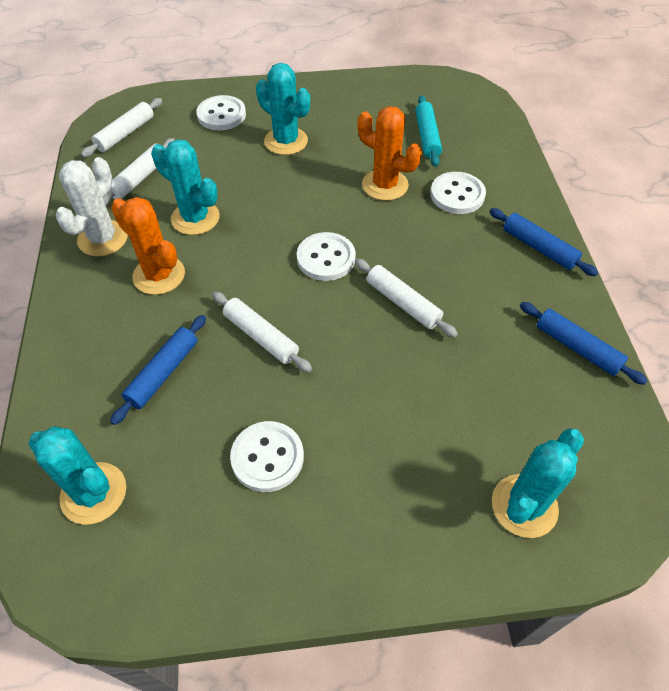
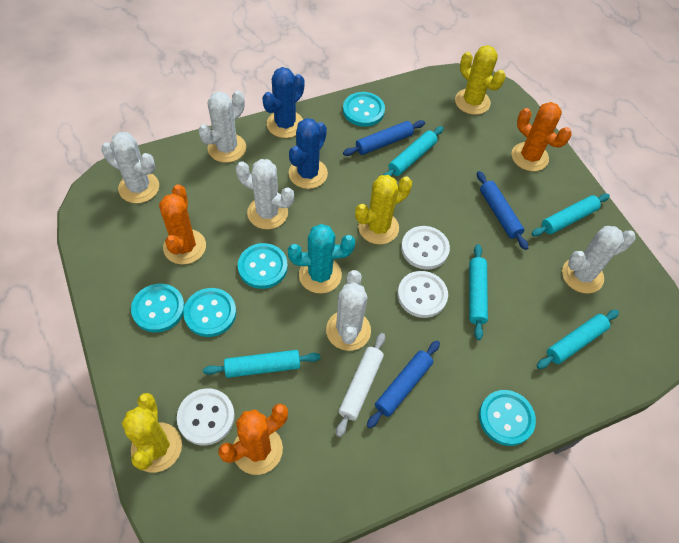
blue cactus: 0 -> 2
orange cactus: 2 -> 3
turquoise button: 0 -> 5
turquoise cactus: 4 -> 1
turquoise rolling pin: 1 -> 5
white button: 4 -> 3
white cactus: 1 -> 5
white rolling pin: 4 -> 1
yellow cactus: 0 -> 3

